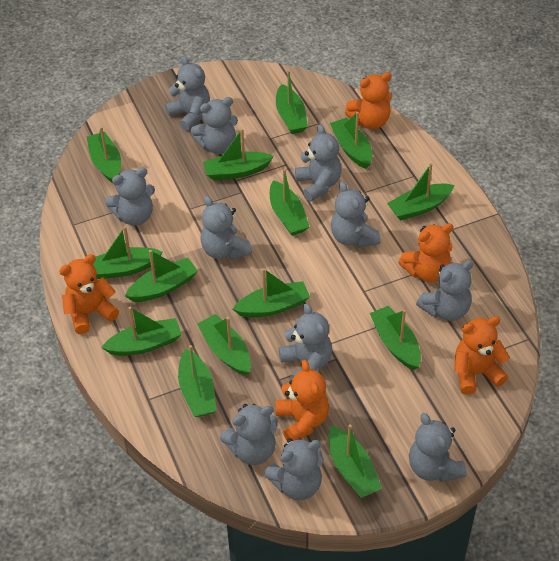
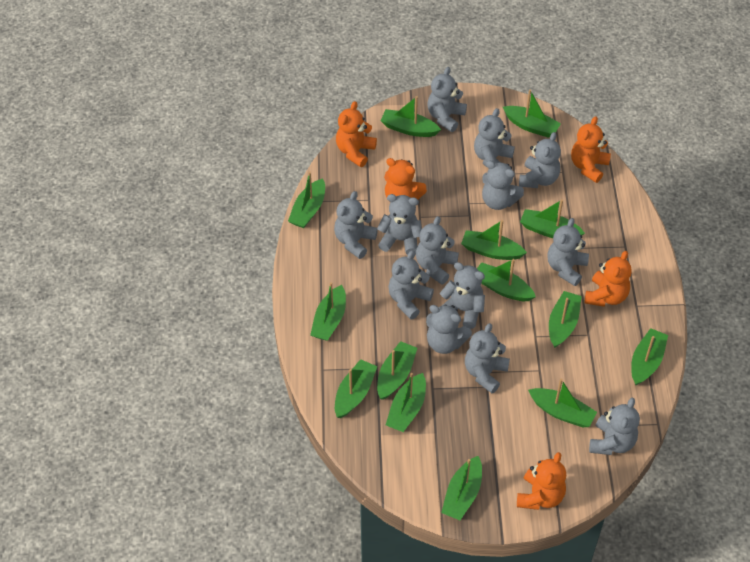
grey teddy bear: 11 -> 13

